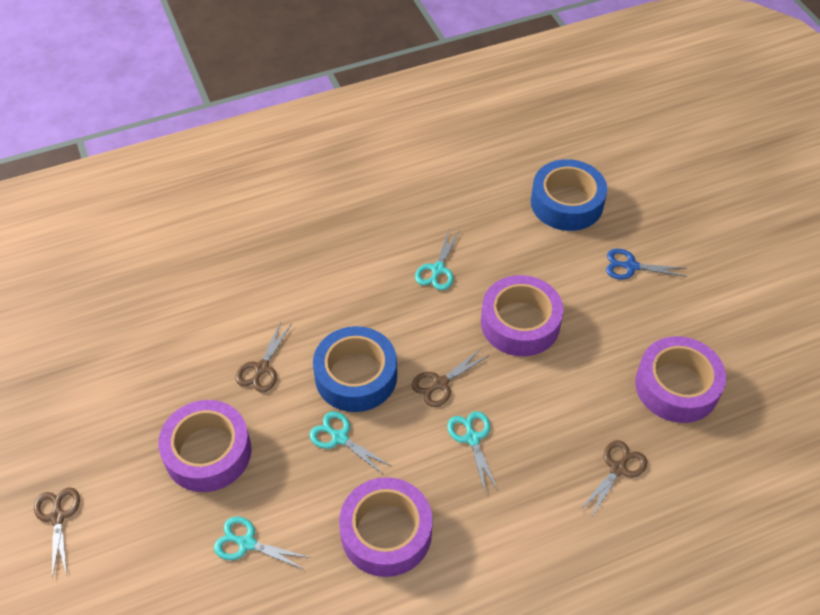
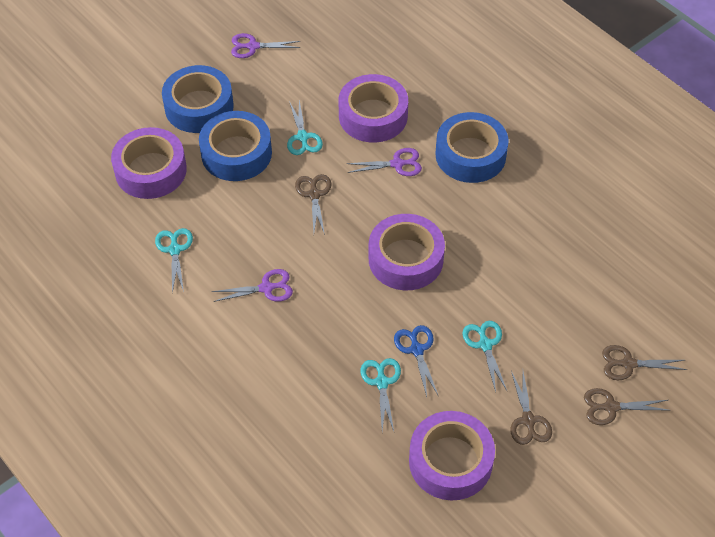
blue tape: 2 -> 3
purple scissors: 0 -> 3

